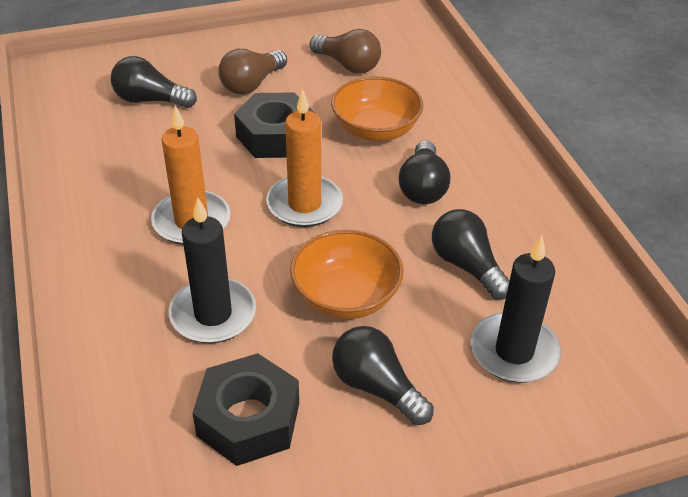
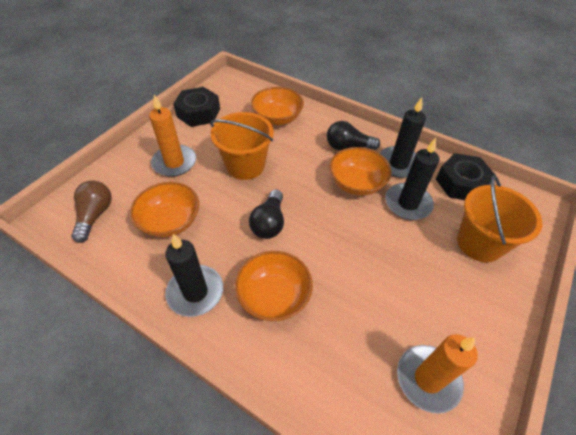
black candle: 2 -> 3
black light bulb: 4 -> 2
brown light bulb: 2 -> 1
orange bowl: 2 -> 4
orange bucket: 0 -> 2

